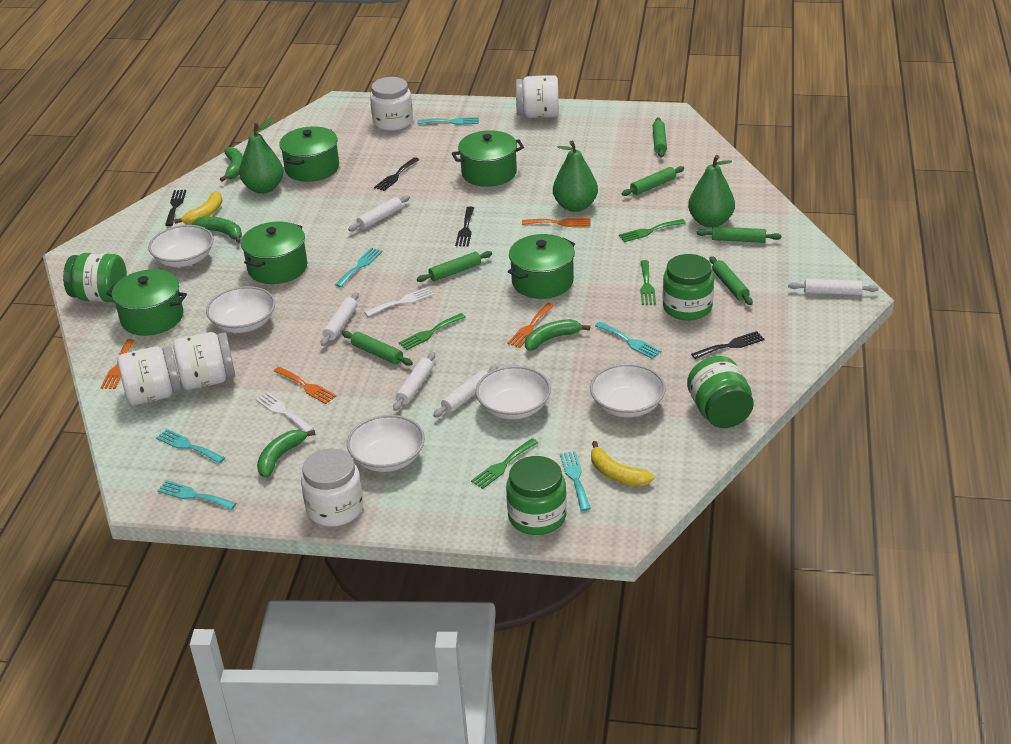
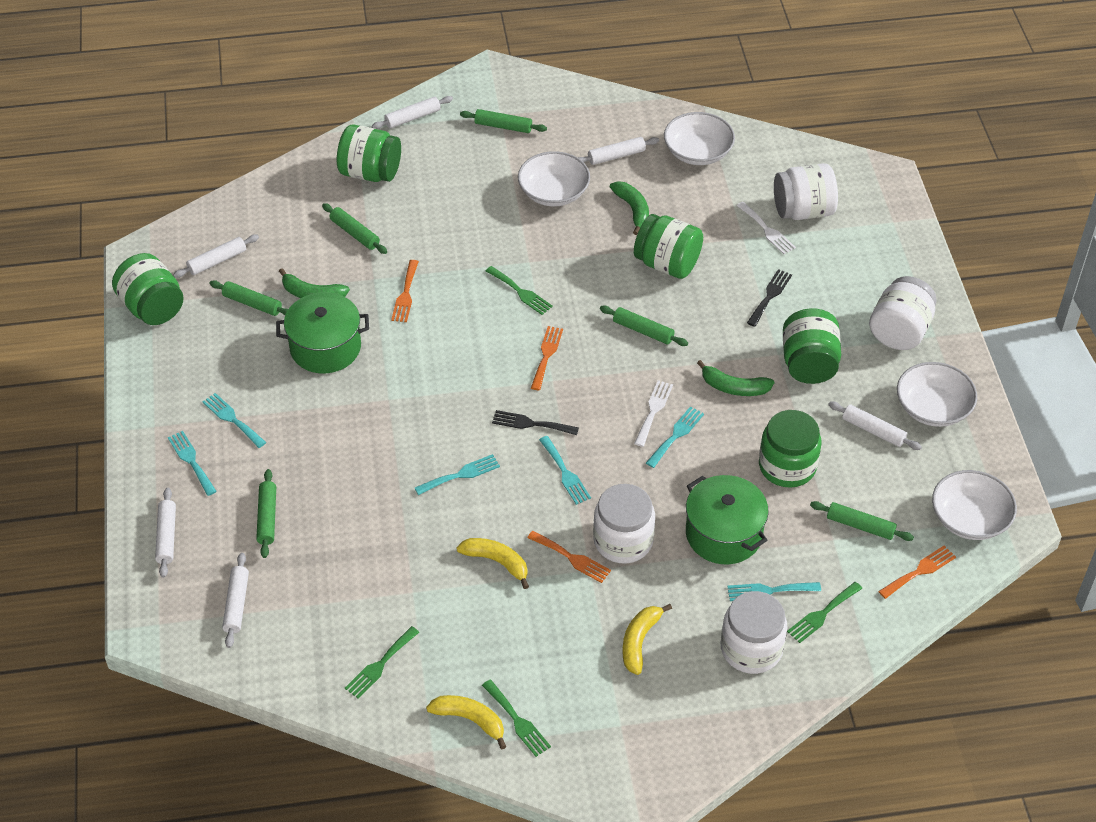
black fork: 4 -> 2
green banana: 4 -> 3
green jar: 4 -> 5
green pear: 3 -> 0
green pot: 5 -> 2
white bowl: 5 -> 4
white jar: 5 -> 4
white rolling pin: 5 -> 6
yellow banana: 2 -> 3

